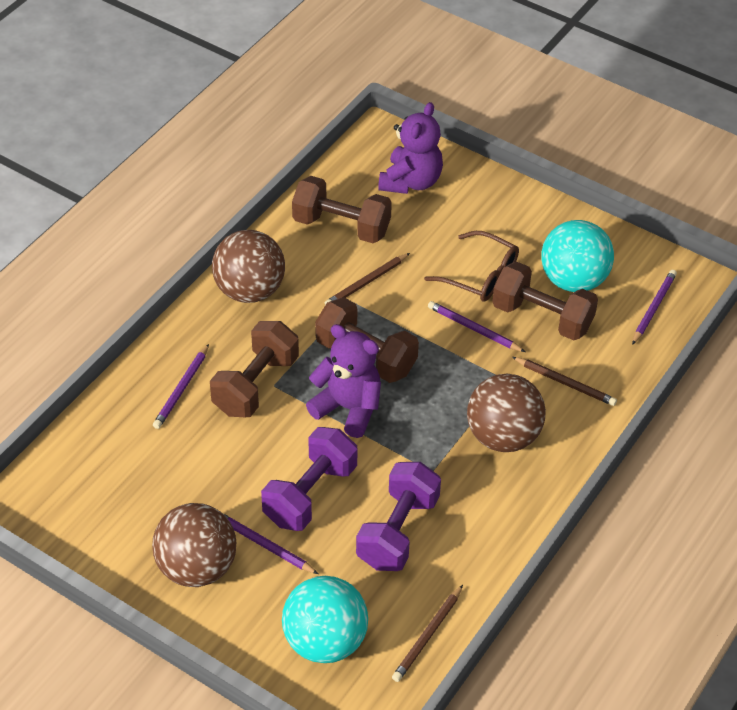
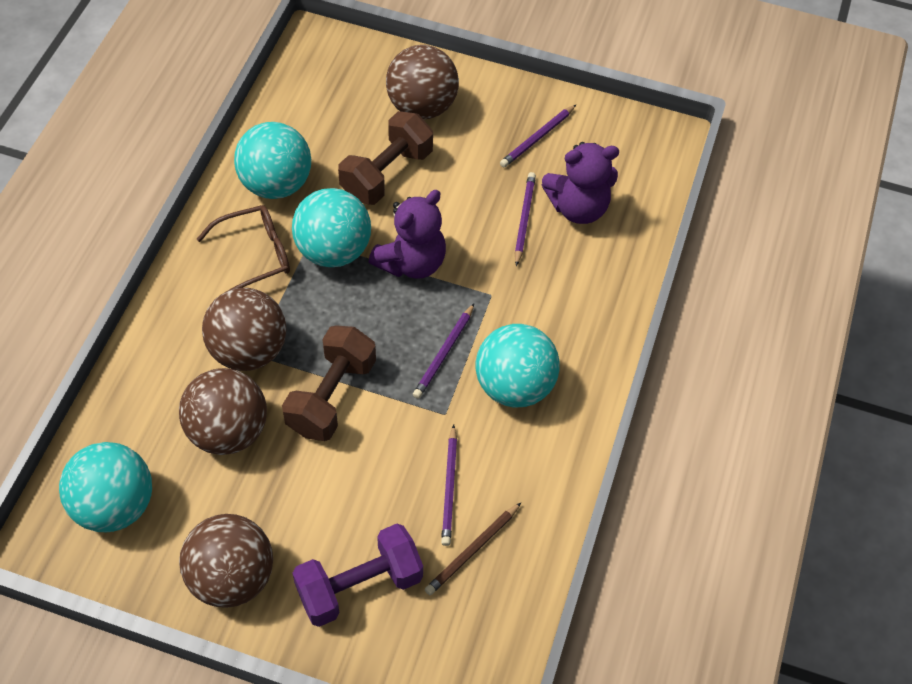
brown ball: 3 -> 4
brown dumbbell: 4 -> 2
brown pencil: 3 -> 1
purple dumbbell: 2 -> 1
turquoise ball: 2 -> 4

